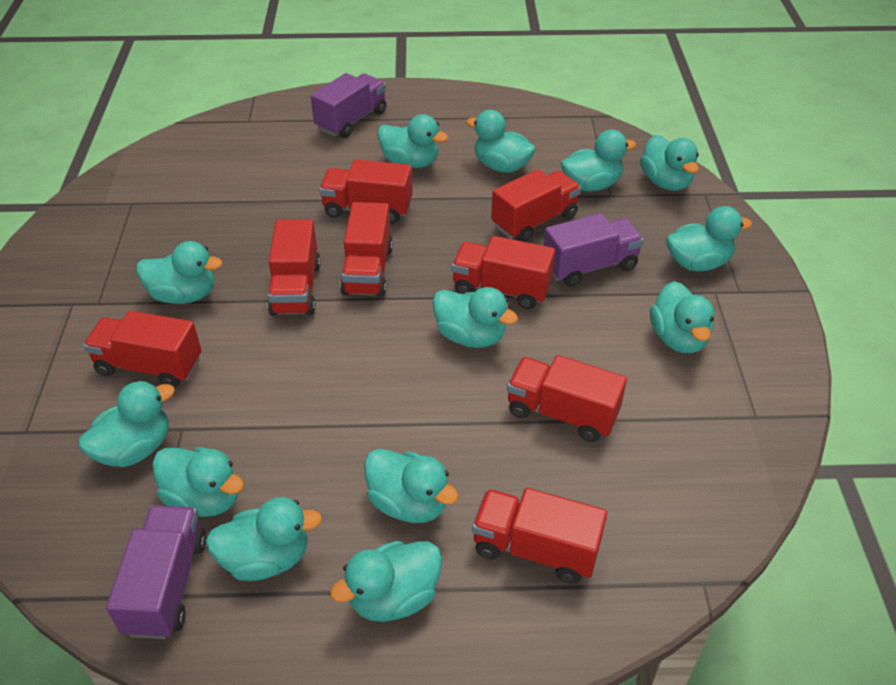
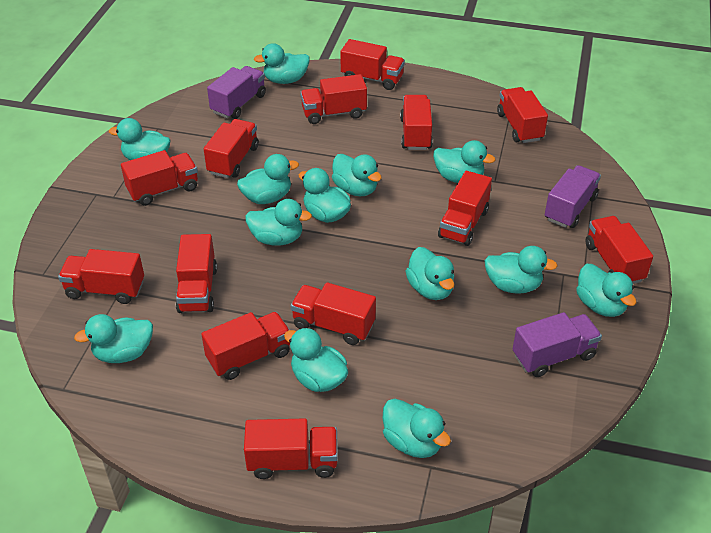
red truck: 8 -> 13

